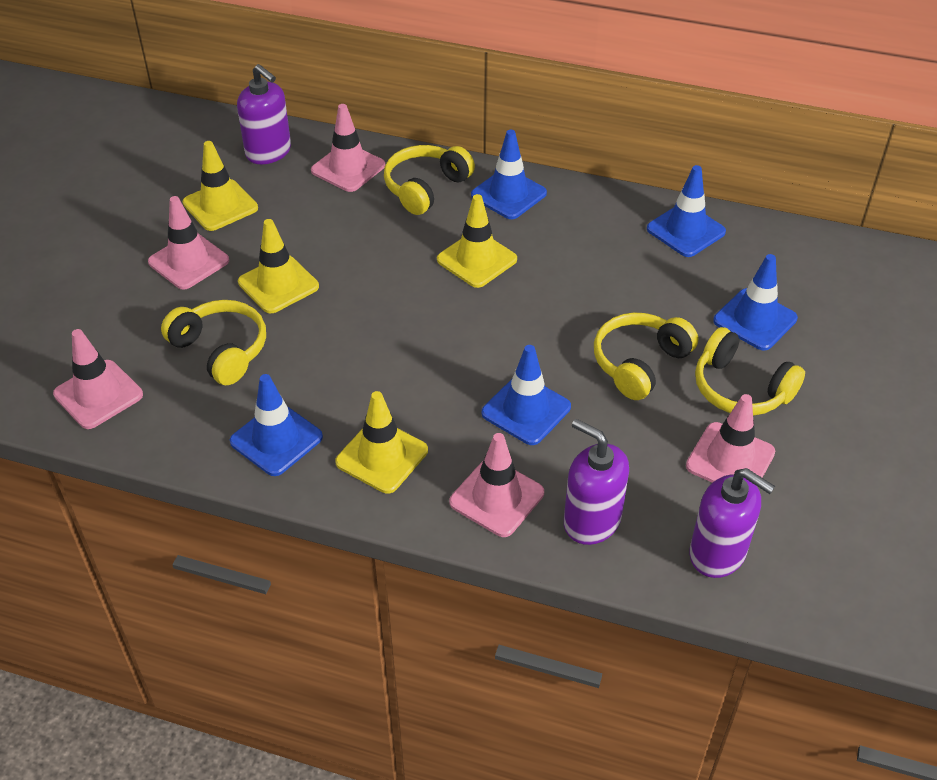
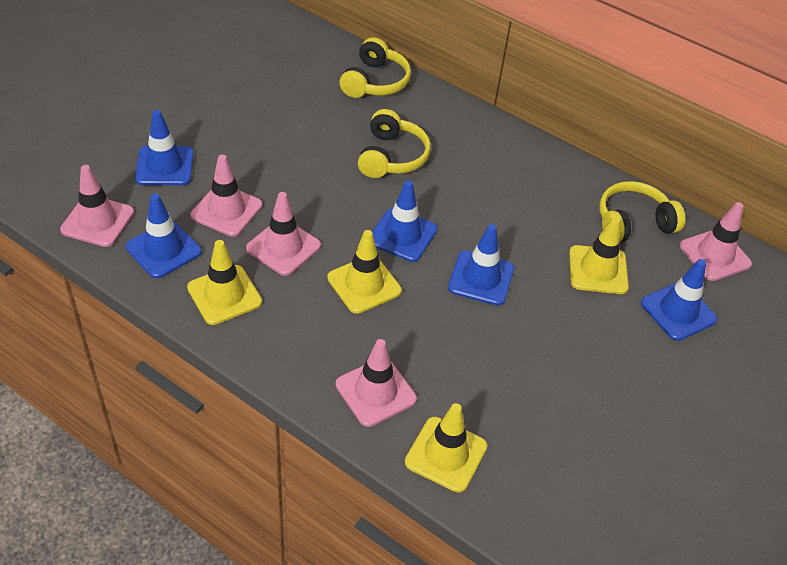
purple soap dispenser: 3 -> 0
yellow headphones: 4 -> 3

